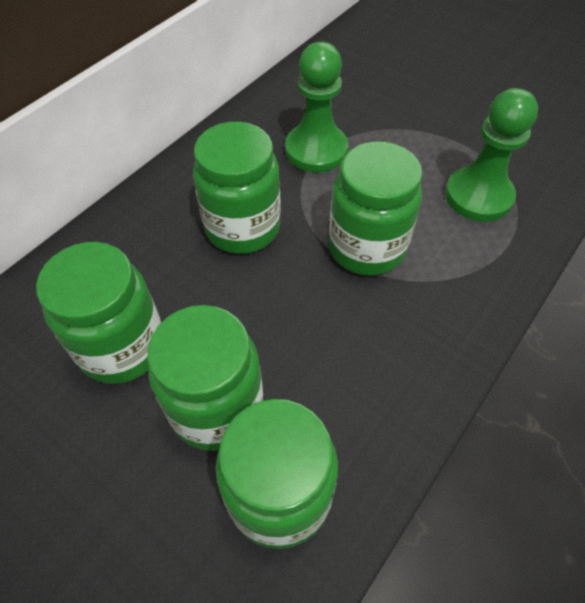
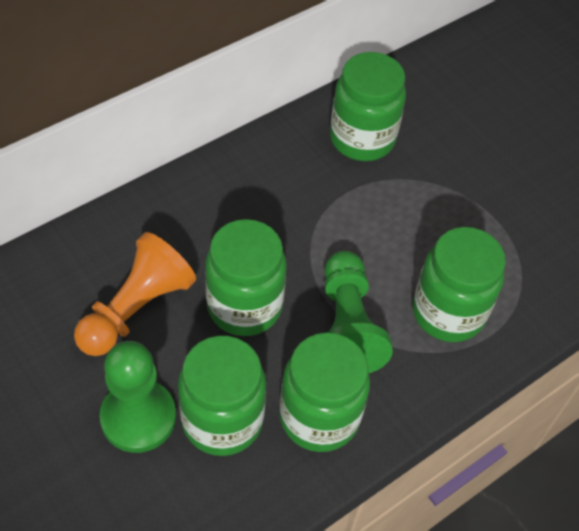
orange pawn: 0 -> 1

